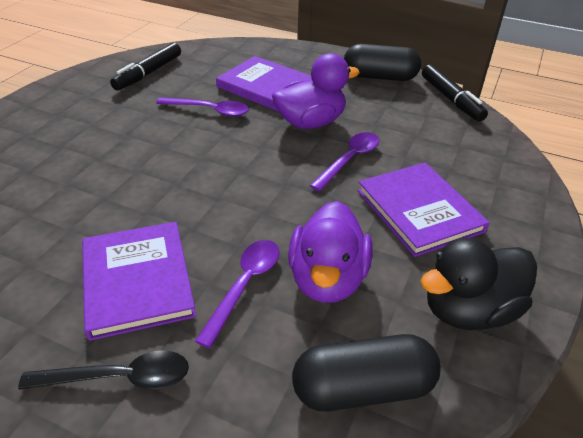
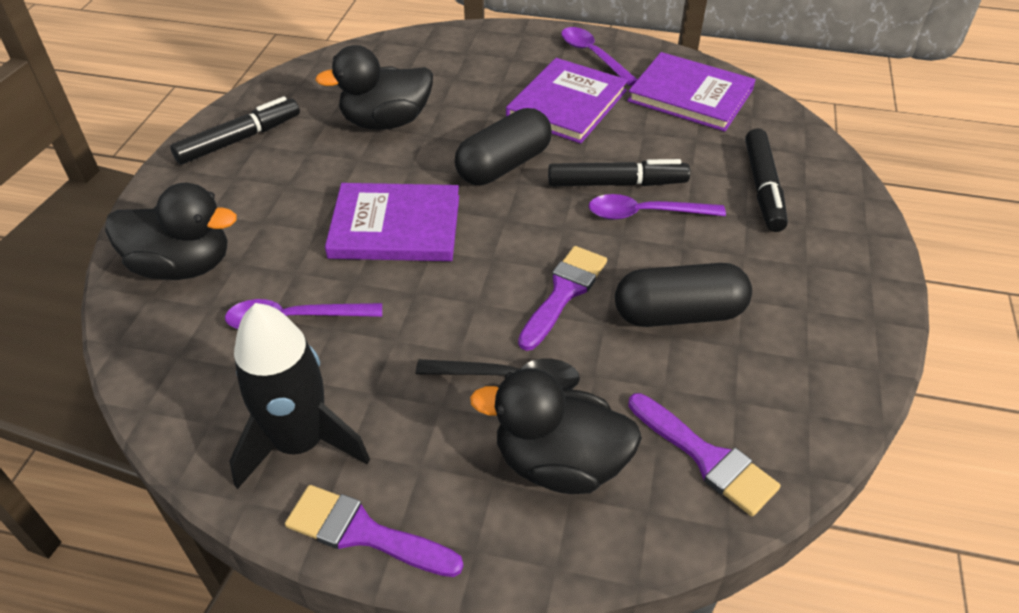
black duck: 1 -> 3
black marker: 2 -> 3
black rocket: 0 -> 1
purple brush: 0 -> 3
purple duck: 2 -> 0

